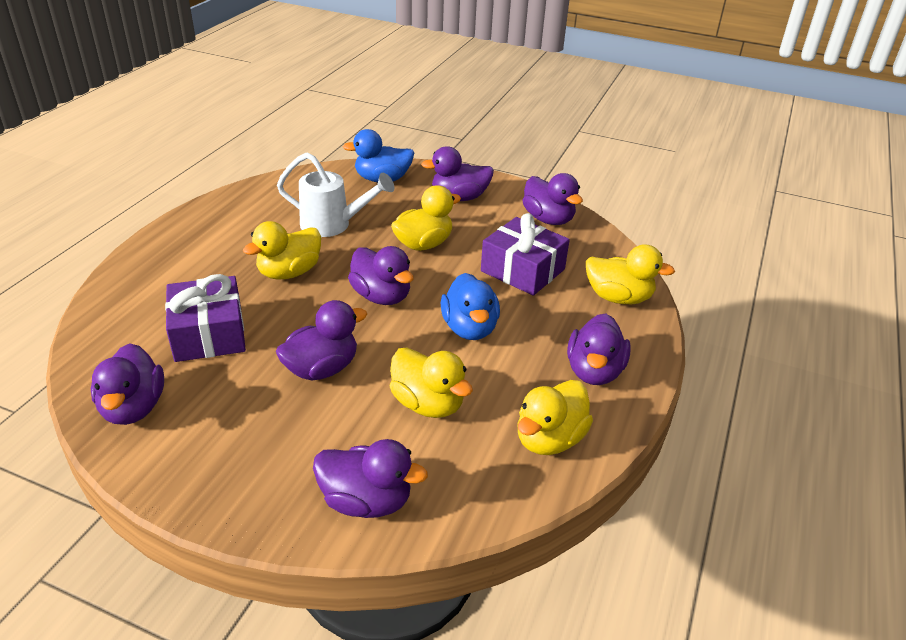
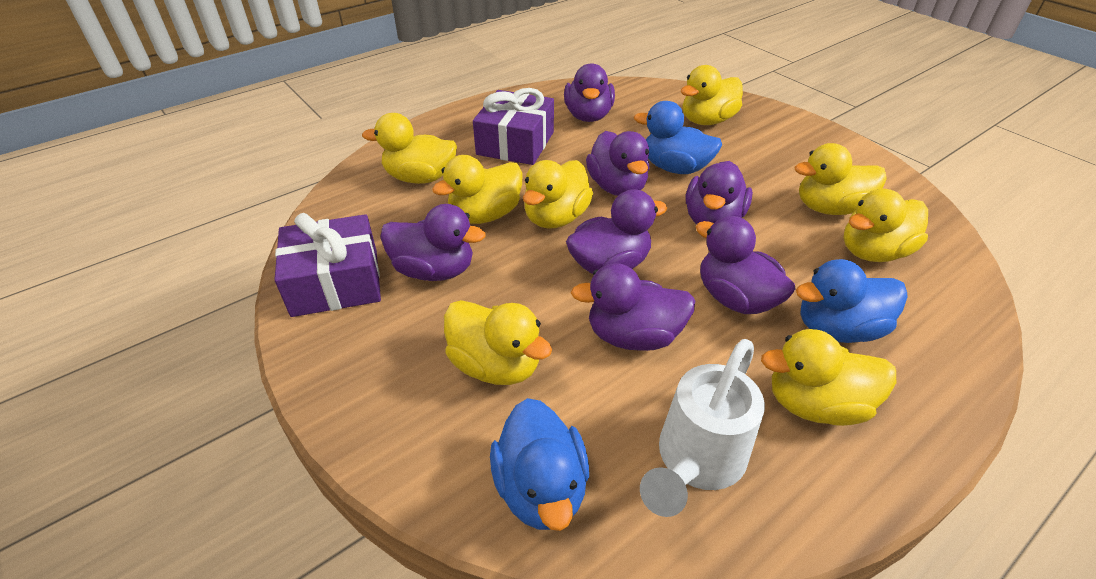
blue duck: 2 -> 3
yellow duck: 5 -> 8

